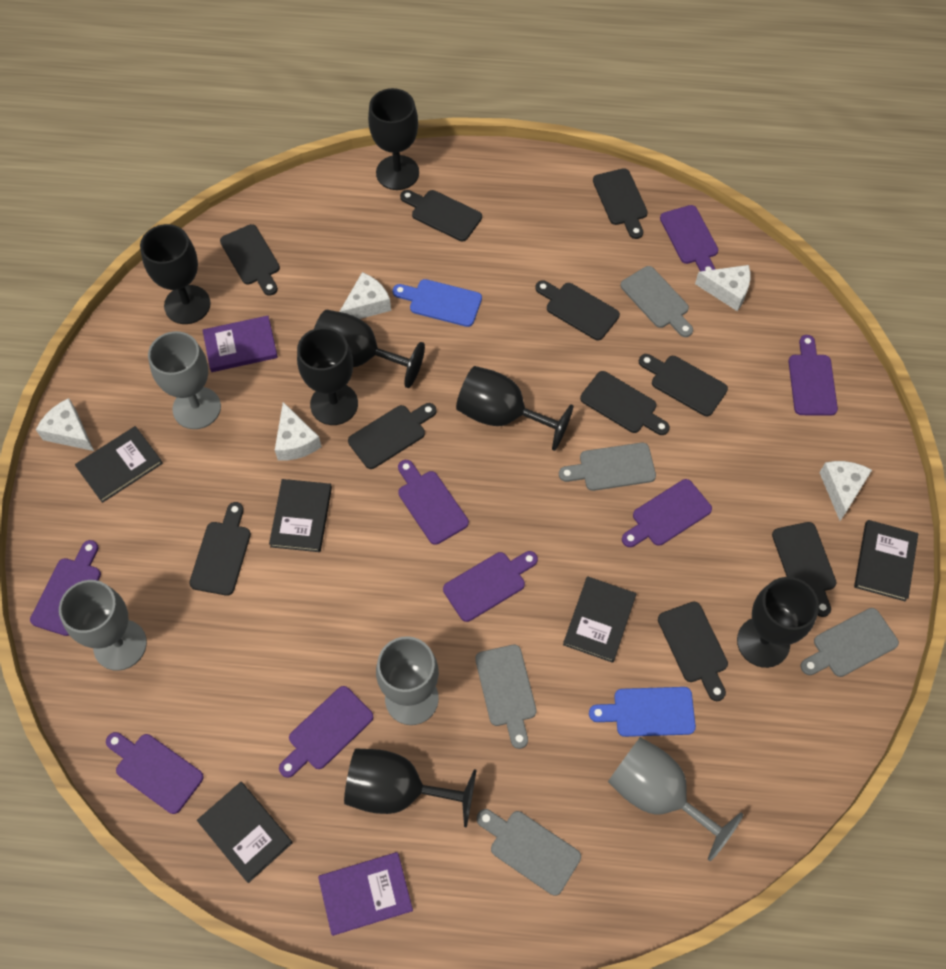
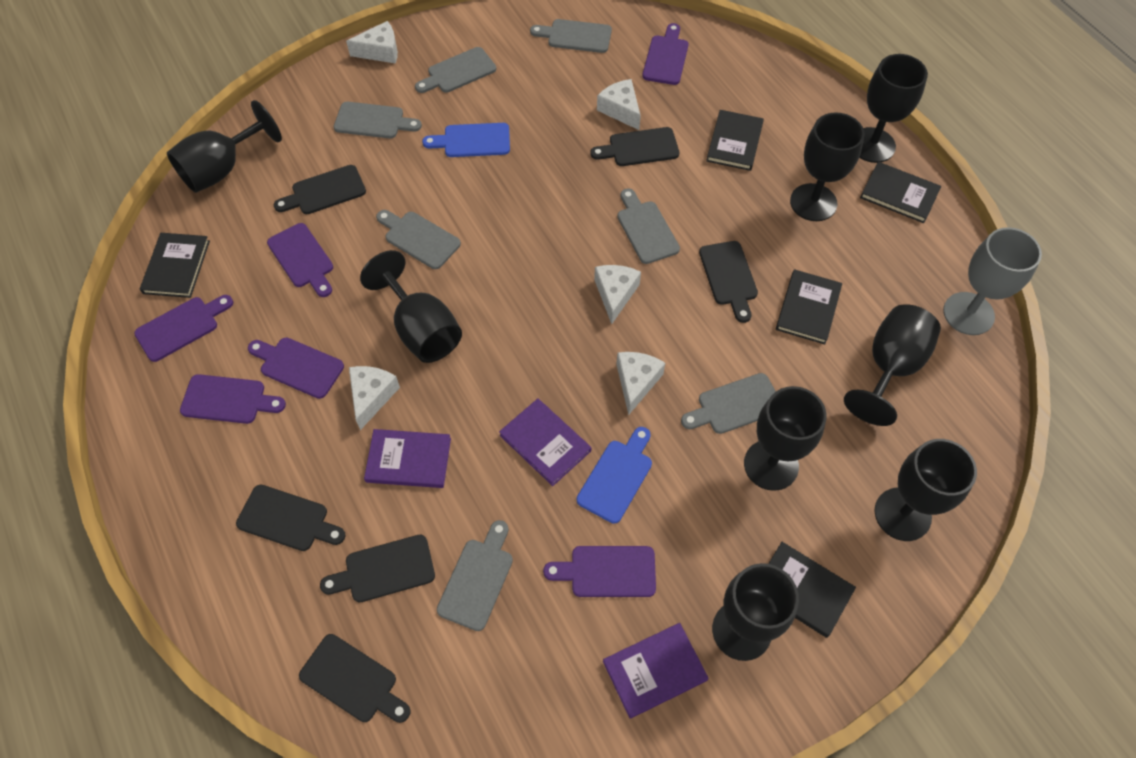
black cutting board: 10 -> 6
black goblet: 7 -> 8
grey cutting board: 5 -> 7
grey goblet: 4 -> 1
purple book: 2 -> 3
purple cutting board: 8 -> 6

